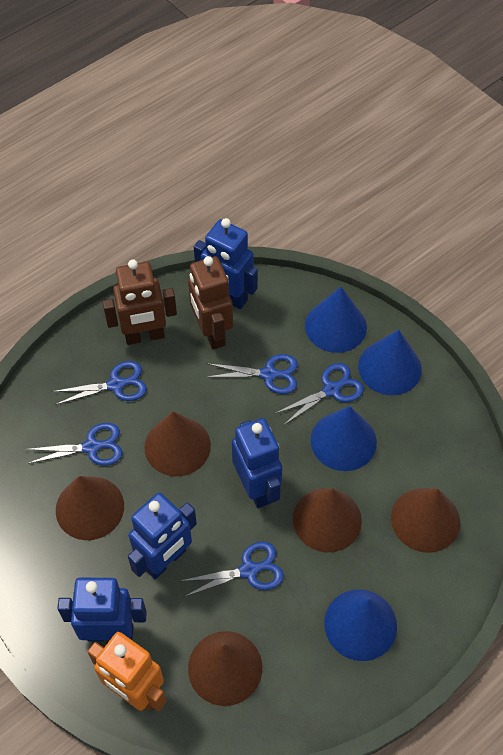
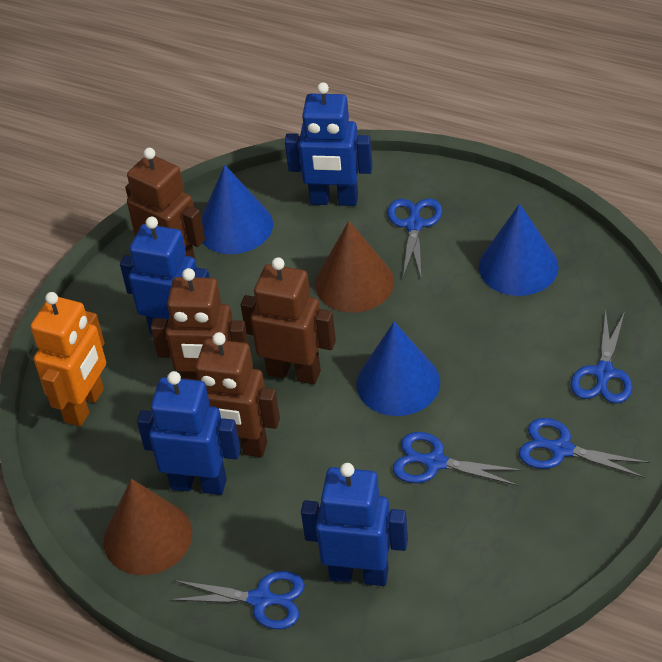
blue cone: 4 -> 3
brown cone: 5 -> 2
brown robot: 2 -> 4

